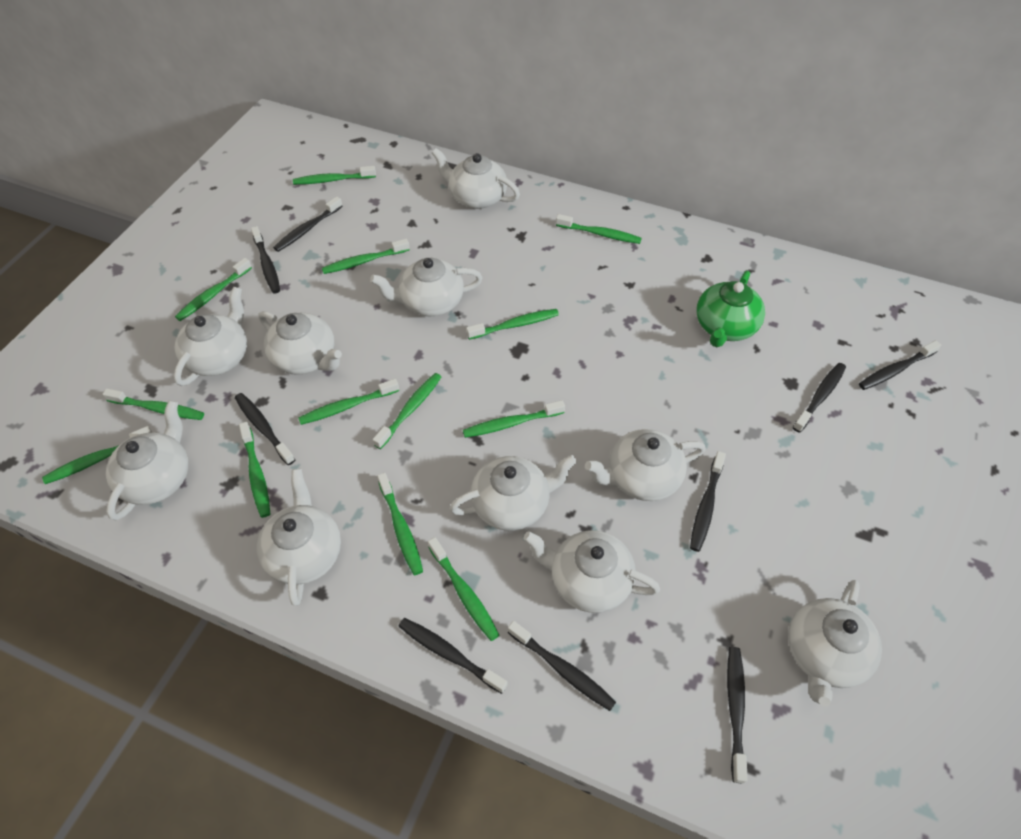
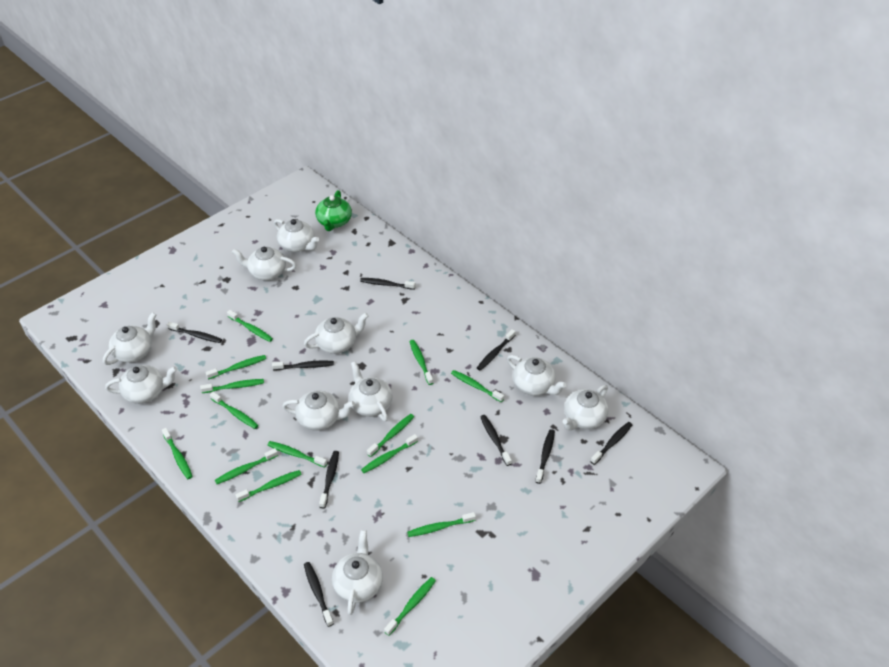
green toothbrush: 13 -> 14

